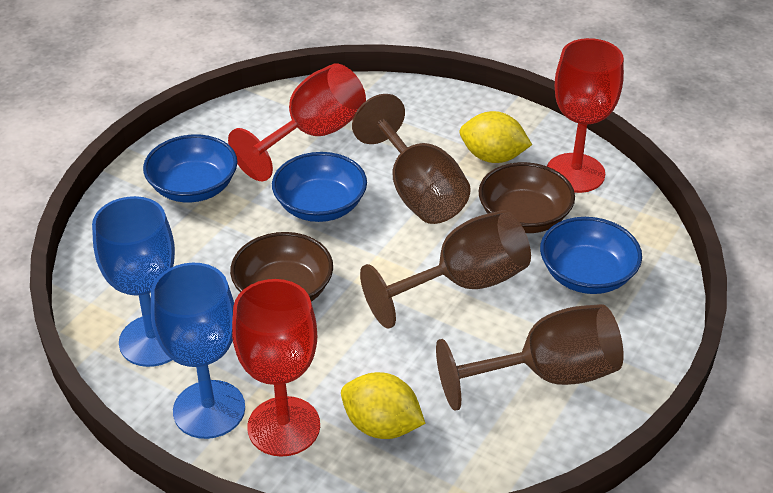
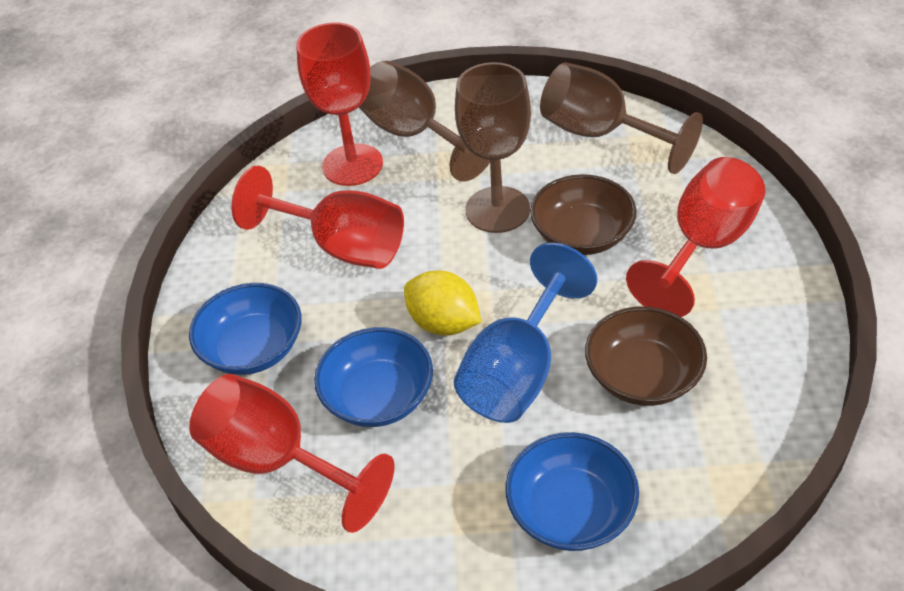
blue goblet: 2 -> 1
red goblet: 3 -> 4
yellow lemon: 2 -> 1

